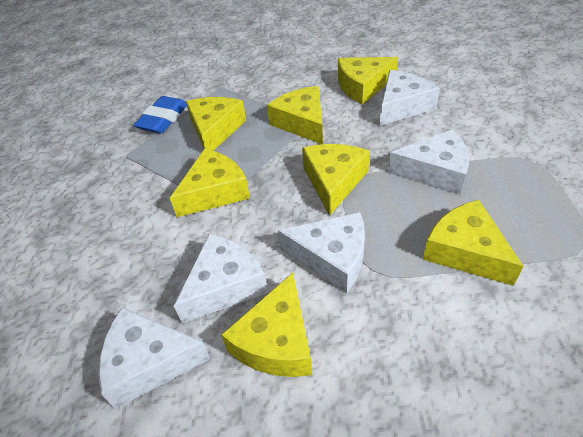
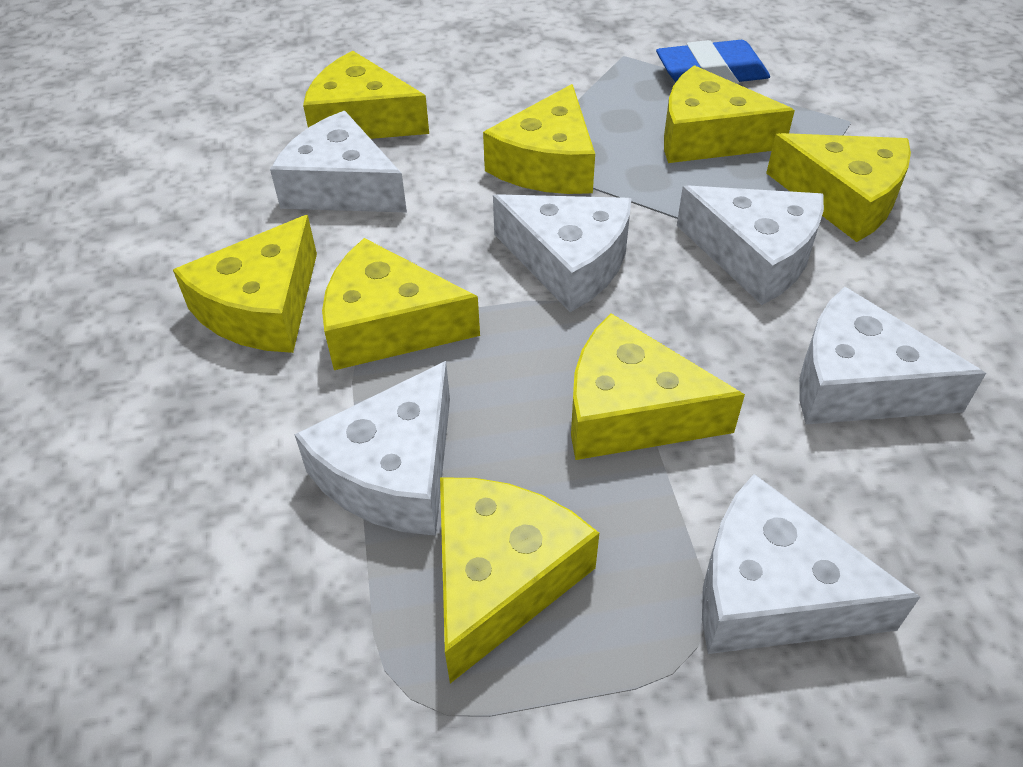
white cheese: 5 -> 6
yellow cheese: 7 -> 8

